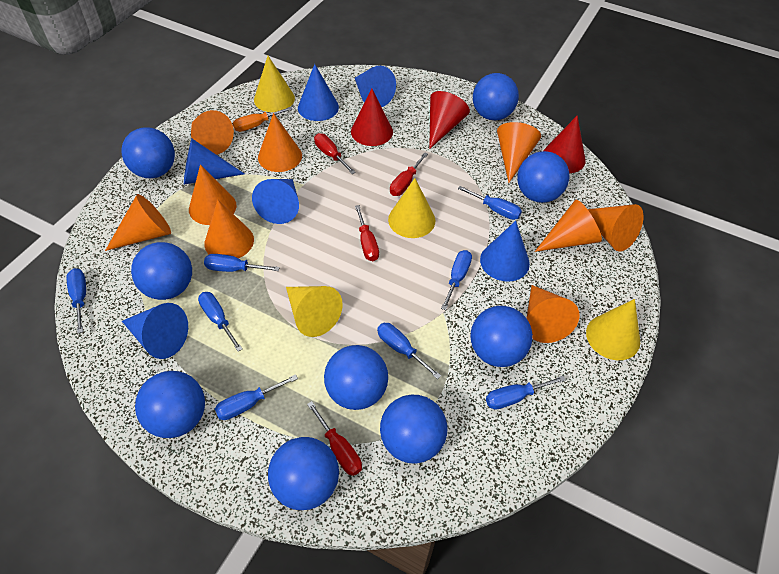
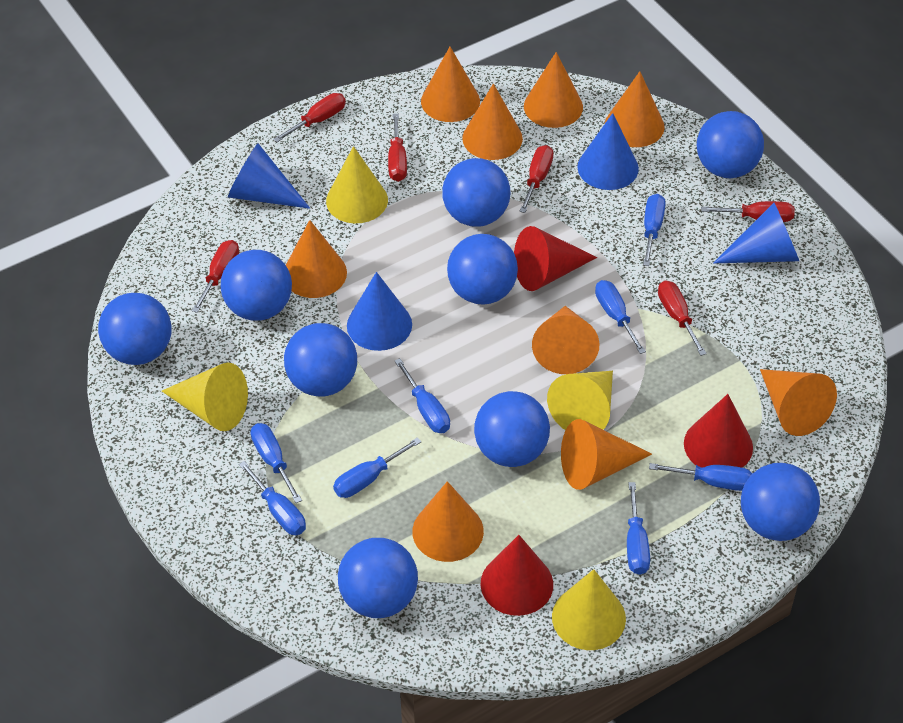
blue cone: 6 -> 4
orange screwdriver: 1 -> 0
red screwdriver: 4 -> 6

